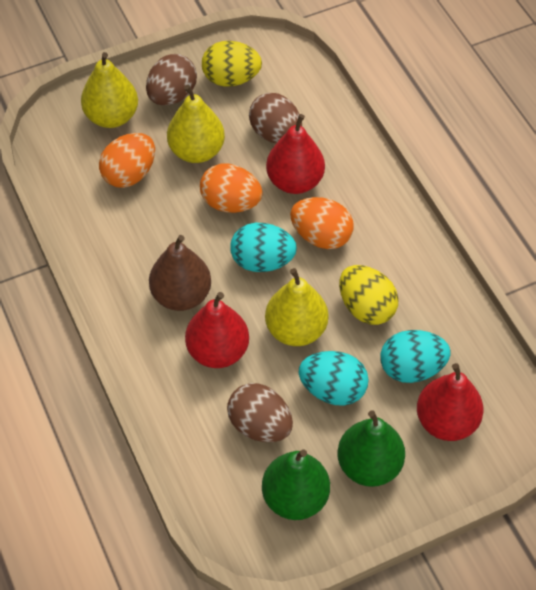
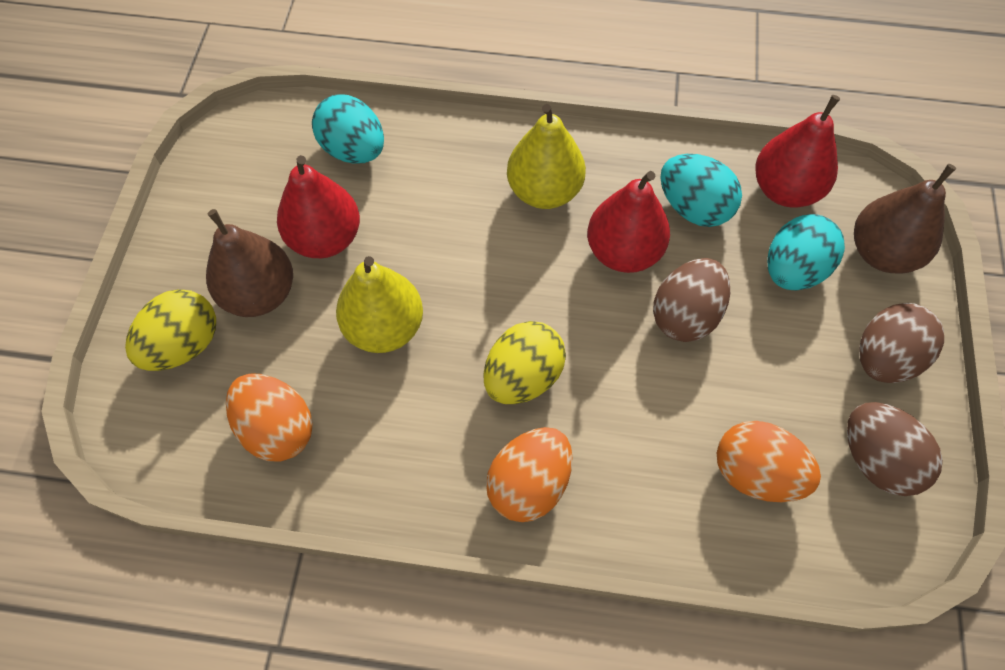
brown pear: 1 -> 2
green pear: 2 -> 0
yellow pear: 3 -> 2

